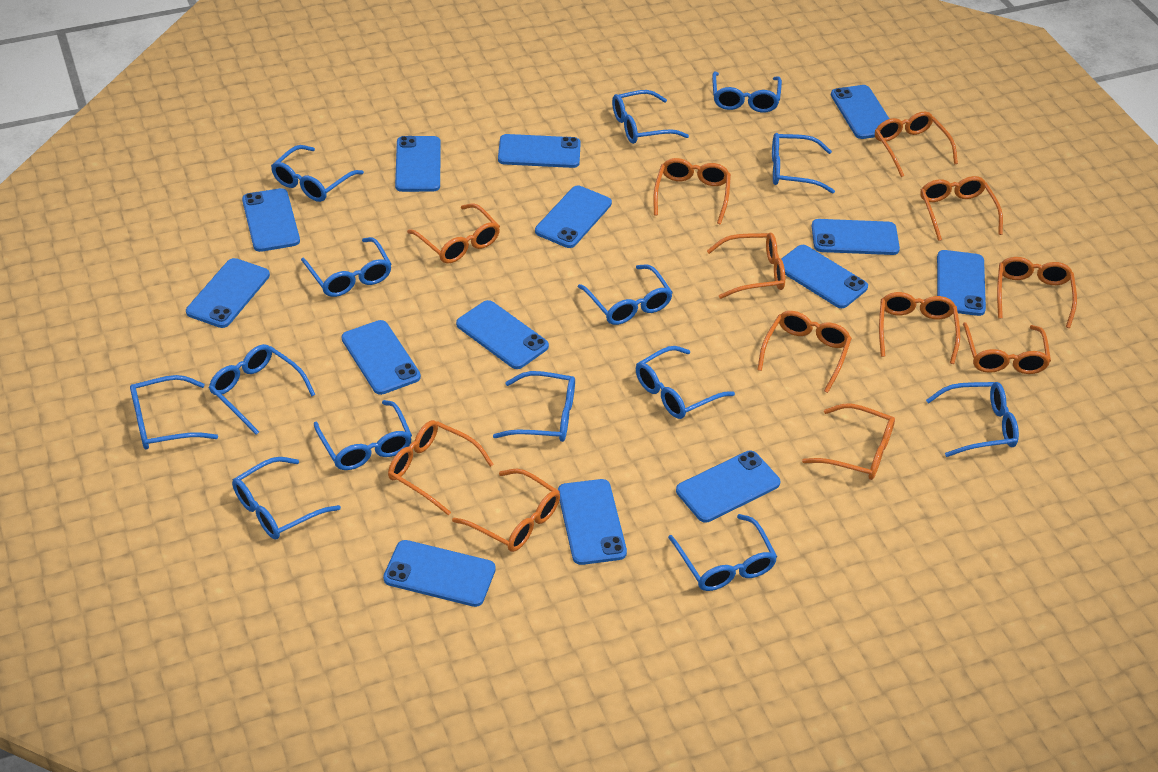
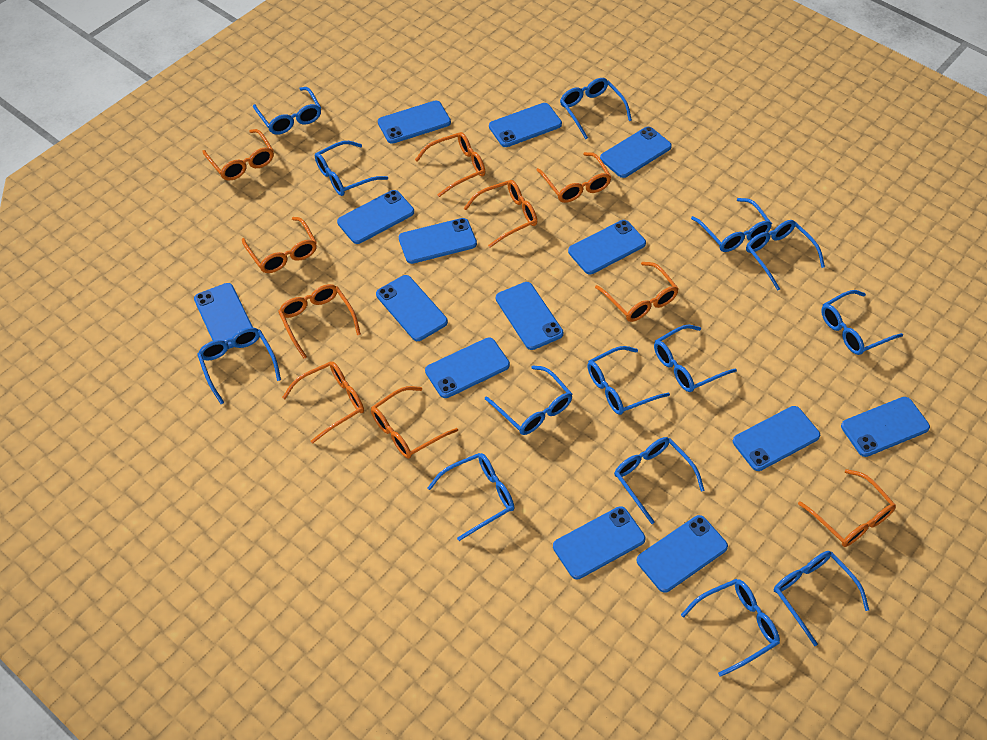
orange glasses: 12 -> 10

